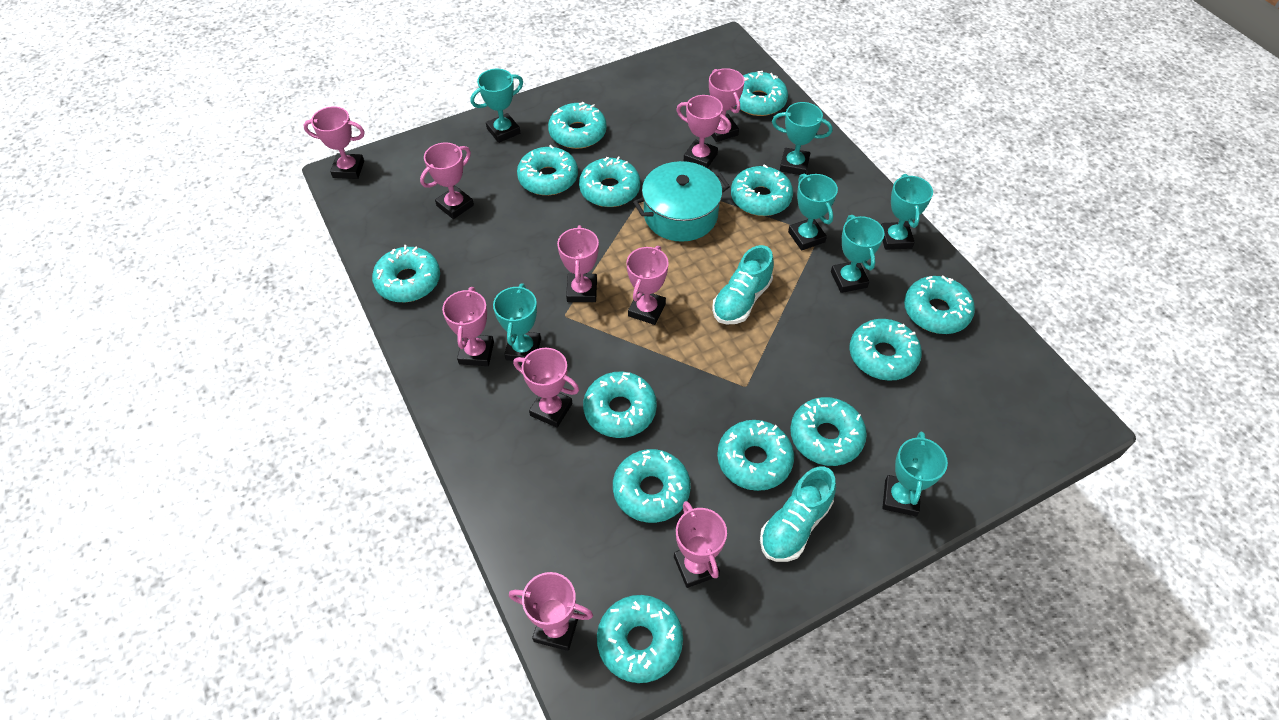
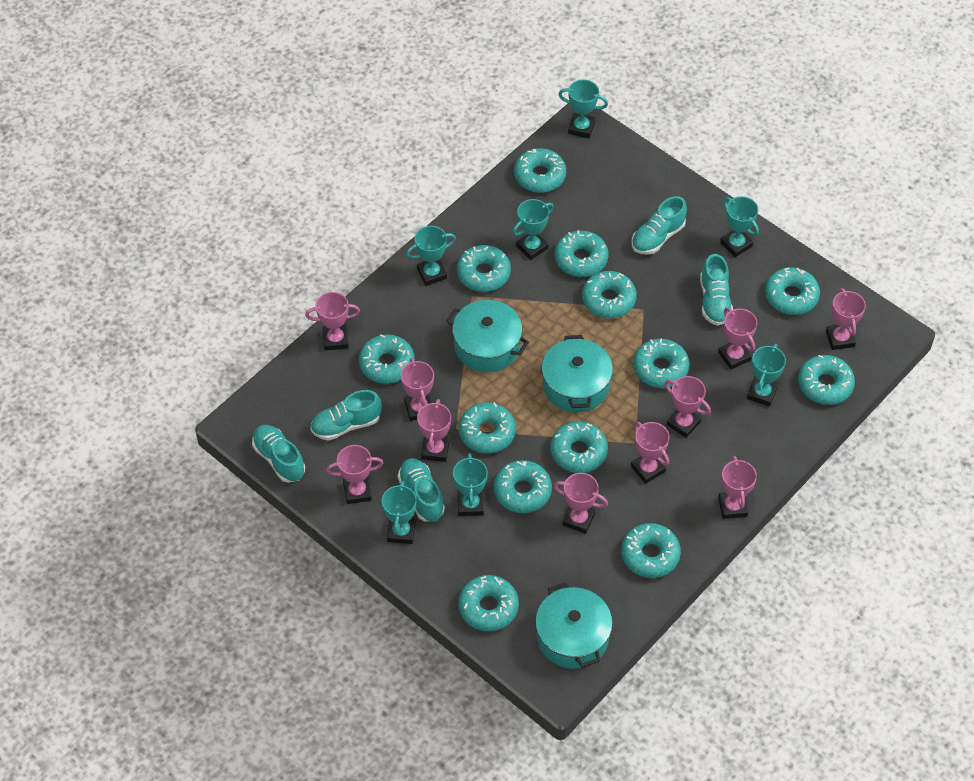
turquoise pot: 1 -> 3
turquoise shoe: 2 -> 5

